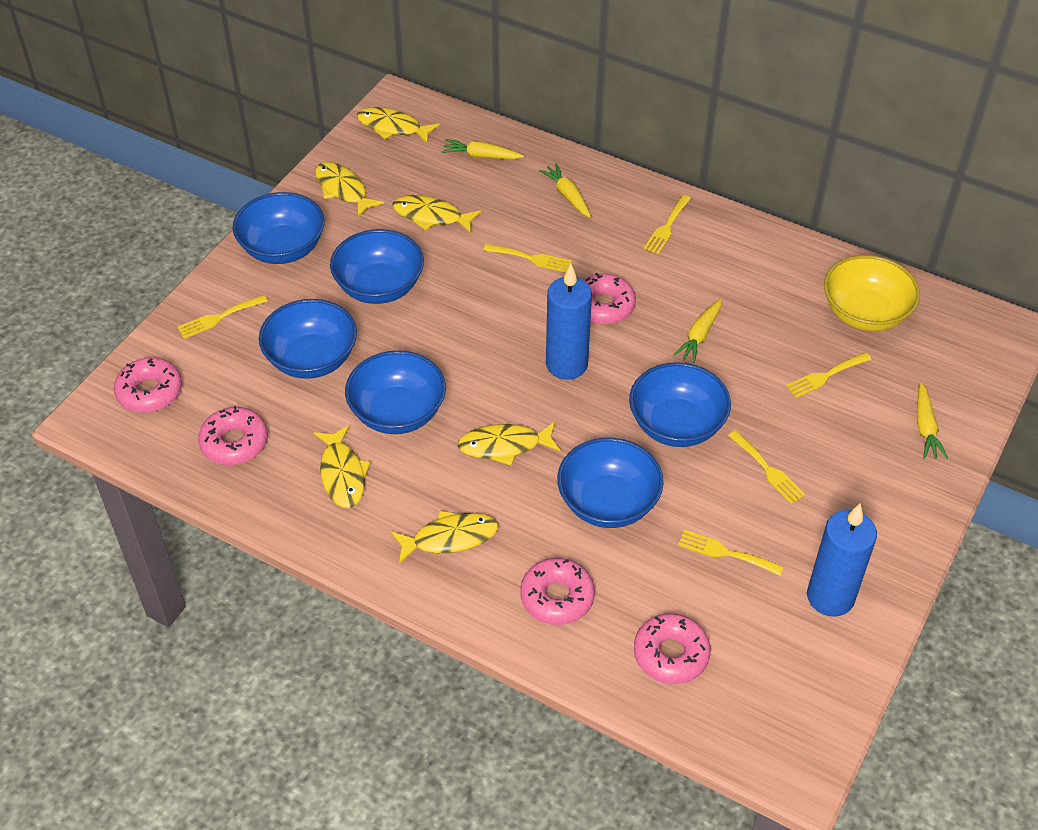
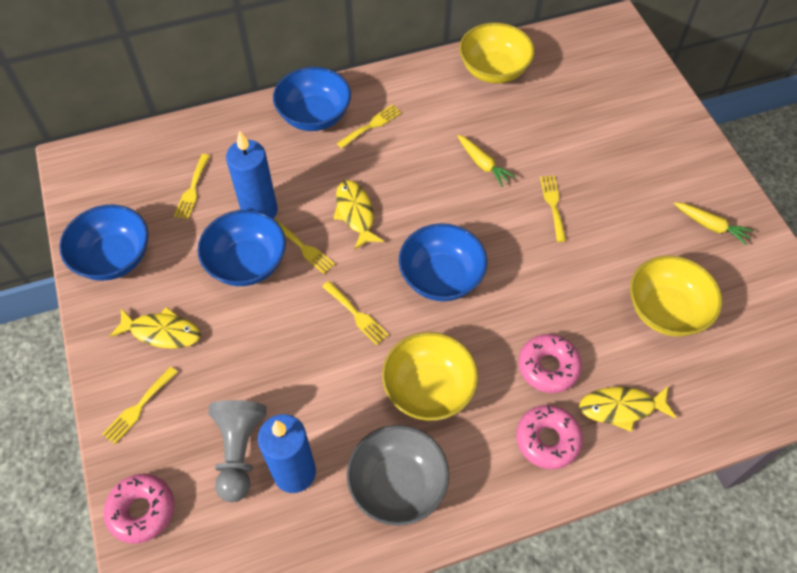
blue bowl: 6 -> 4
grey bowl: 0 -> 1
grey pawn: 0 -> 1
pink donut: 5 -> 3
yellow bowl: 1 -> 3
yellow carrot: 4 -> 2
yellow fish: 6 -> 3

